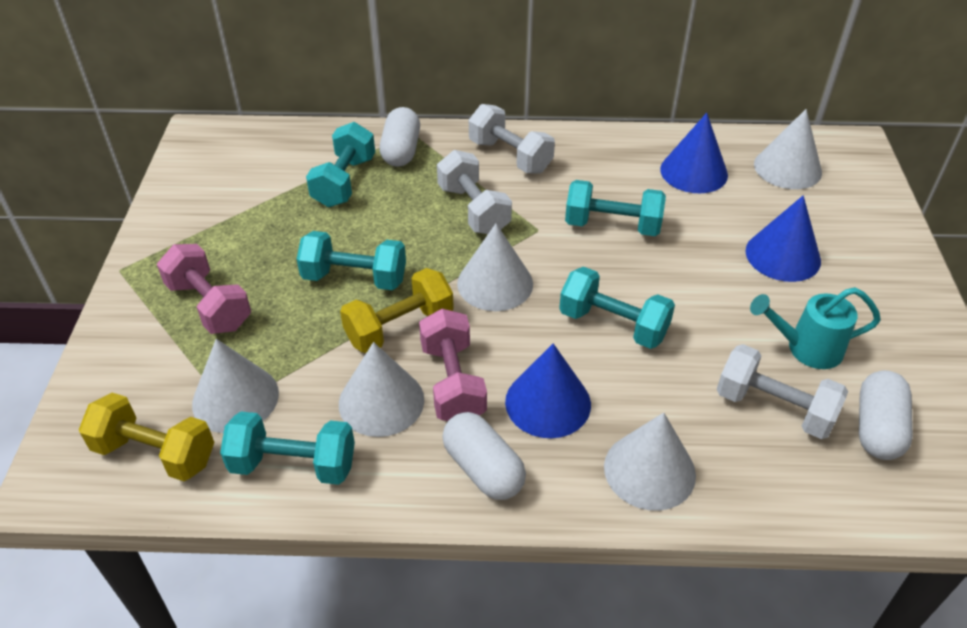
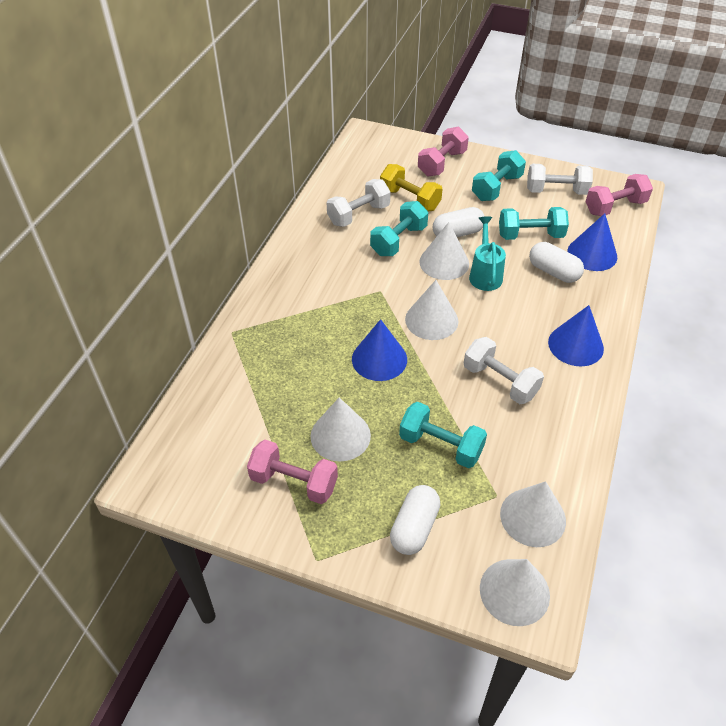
pink dumbbell: 2 -> 3
turquoise dumbbell: 5 -> 4
yellow dumbbell: 2 -> 1

